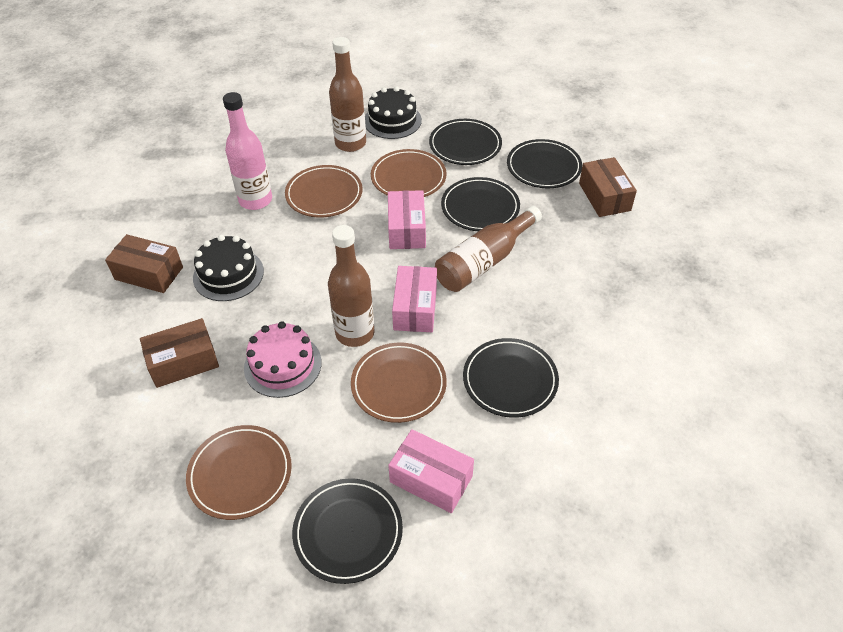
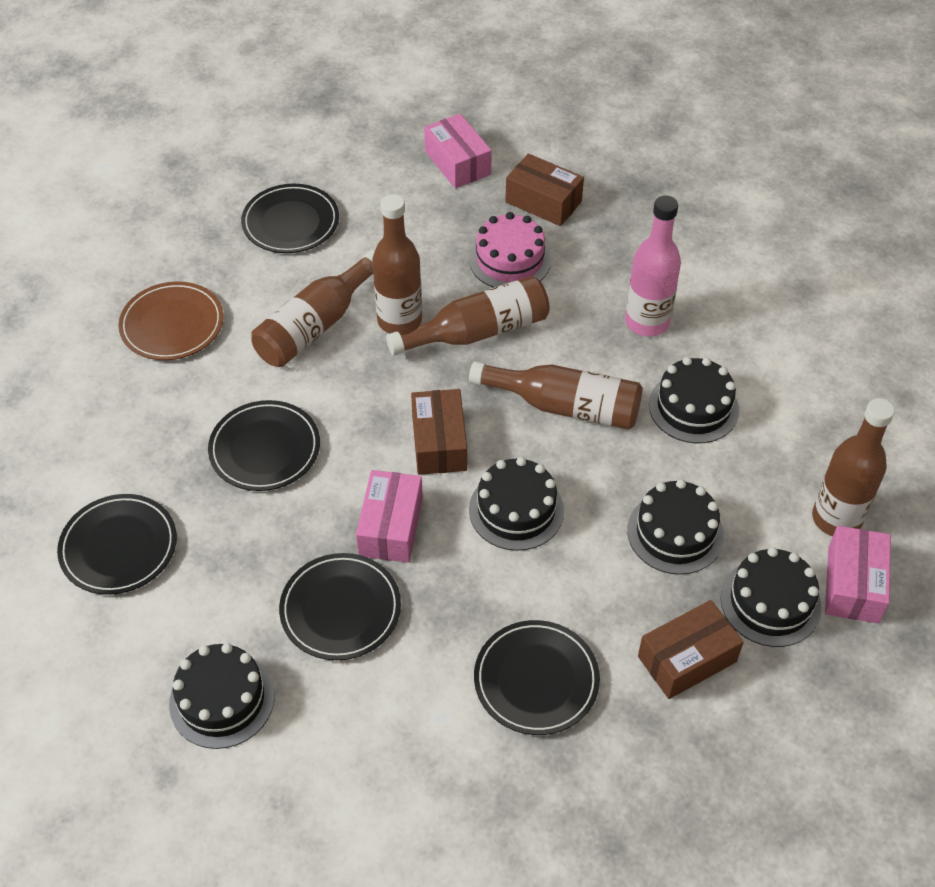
black cake: 2 -> 5
brown bottle: 3 -> 5
brown plate: 4 -> 1

